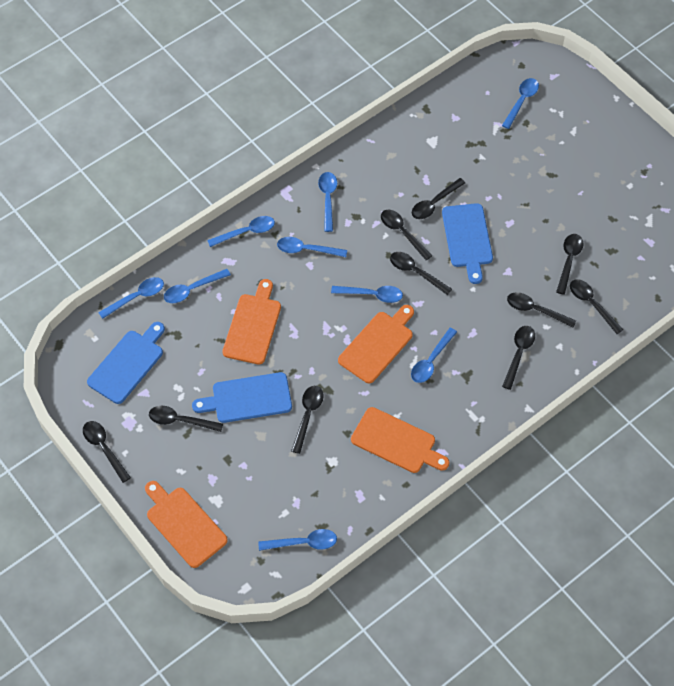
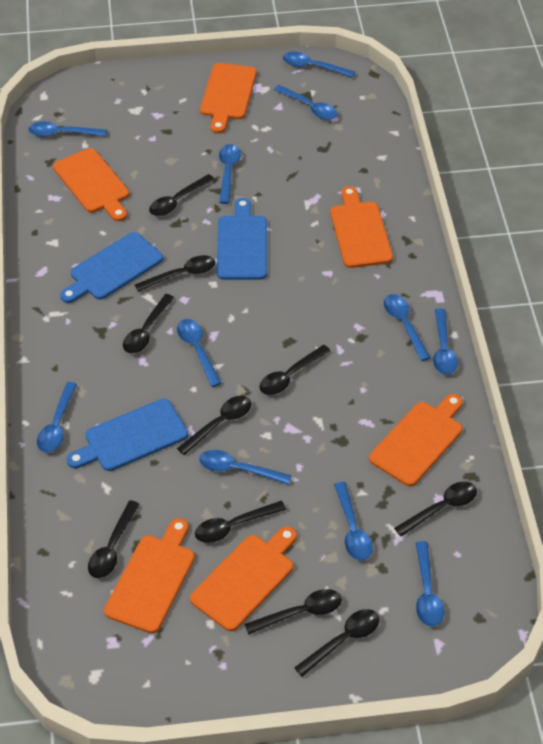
blue spoon: 9 -> 11
orange cutting board: 4 -> 6

